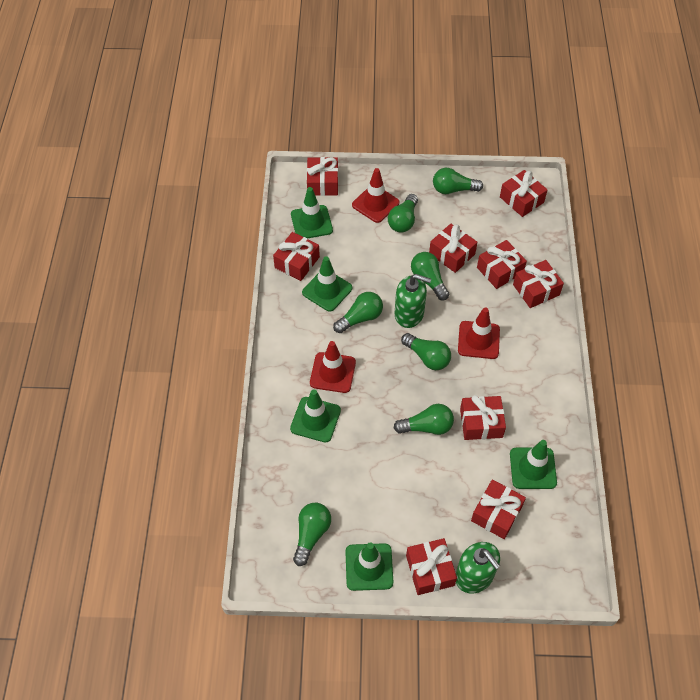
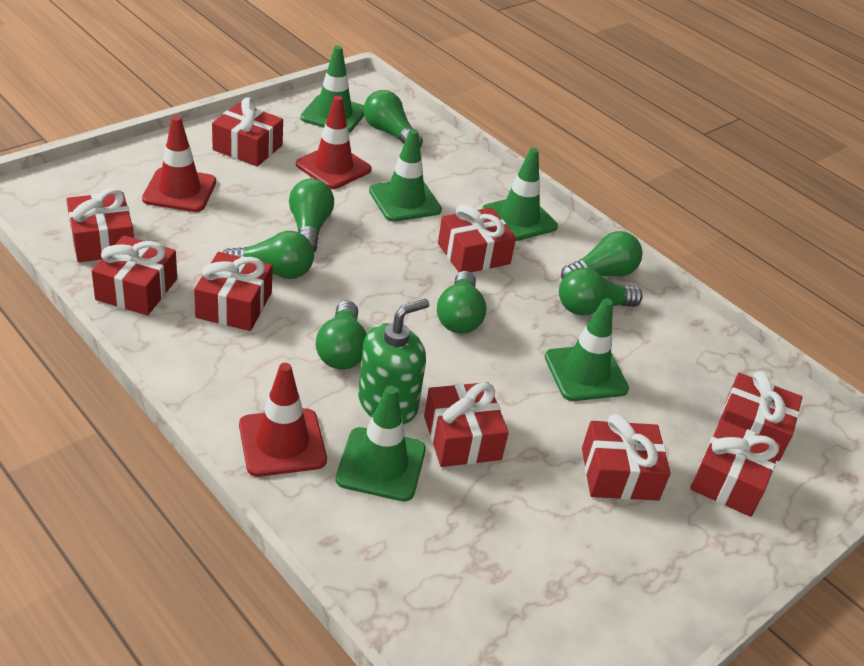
green soap dispenser: 2 -> 1

